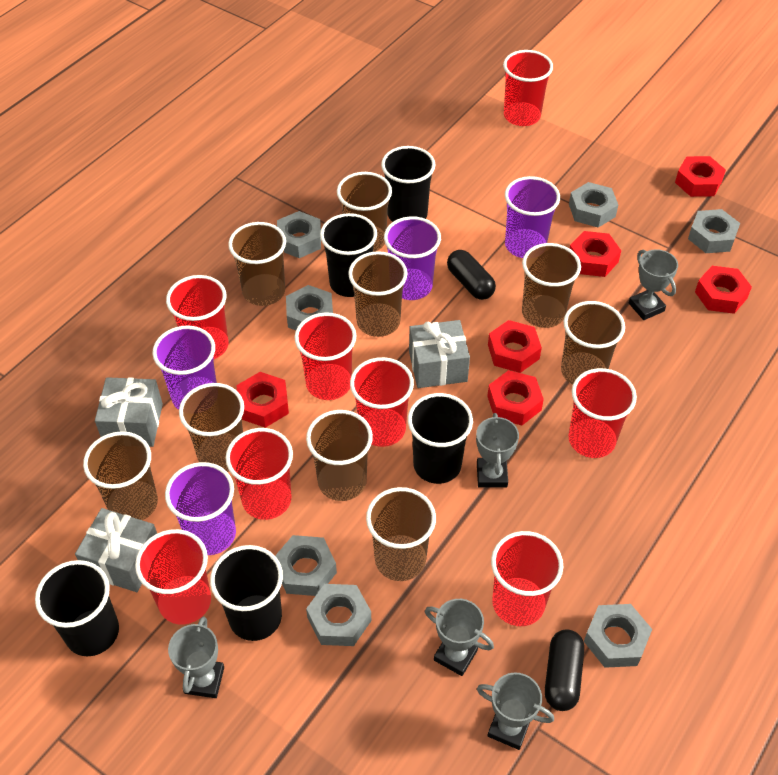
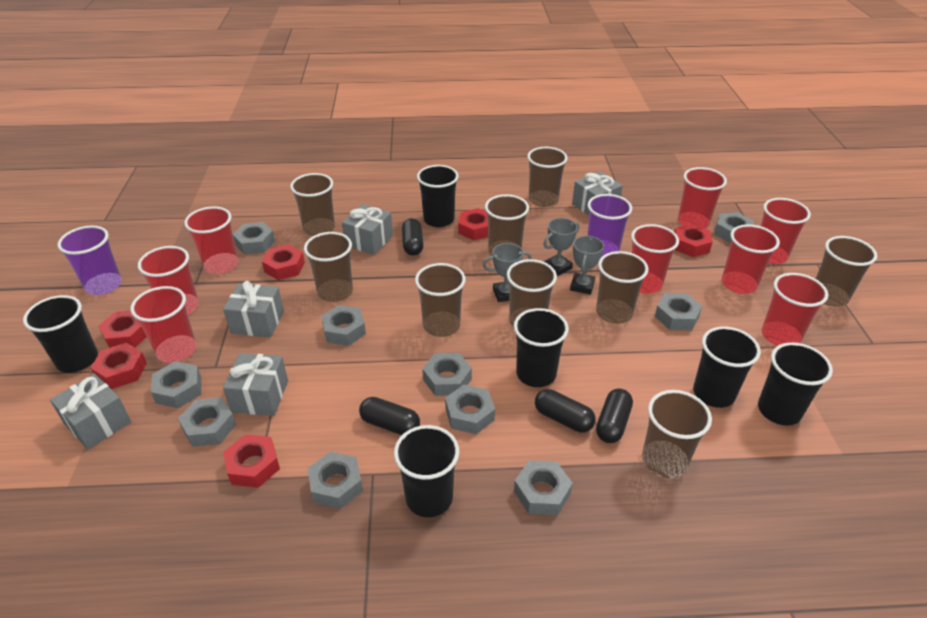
black capsule: 2 -> 4
black cup: 5 -> 6
grey gift: 3 -> 5
grey nut: 7 -> 10
grey trophy: 5 -> 3
purple cup: 4 -> 2

